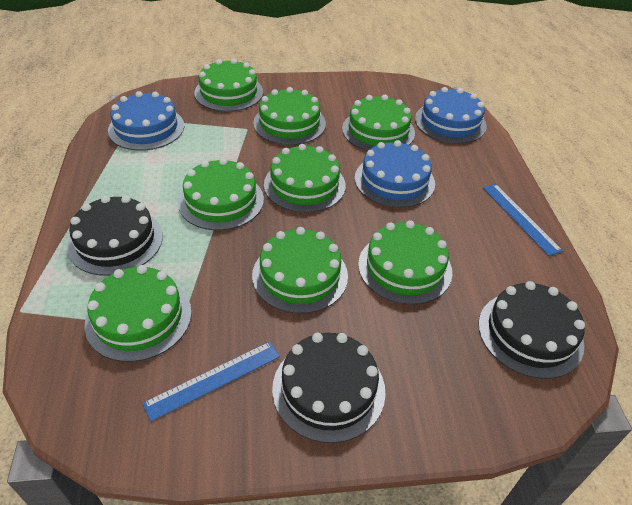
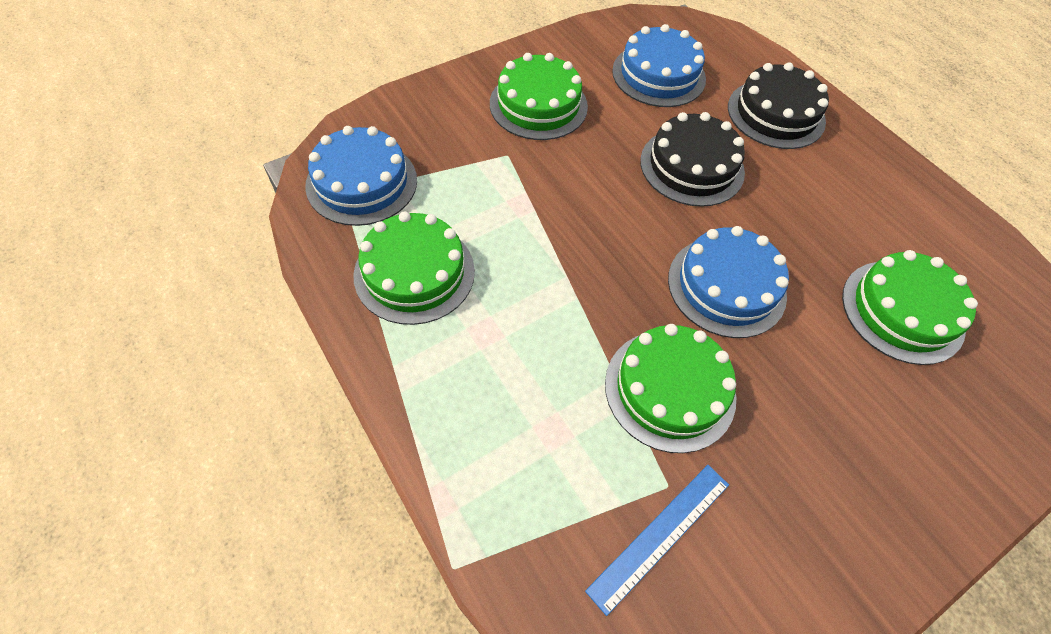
black cake: 3 -> 2
blue ruler: 2 -> 1
green cake: 8 -> 4

